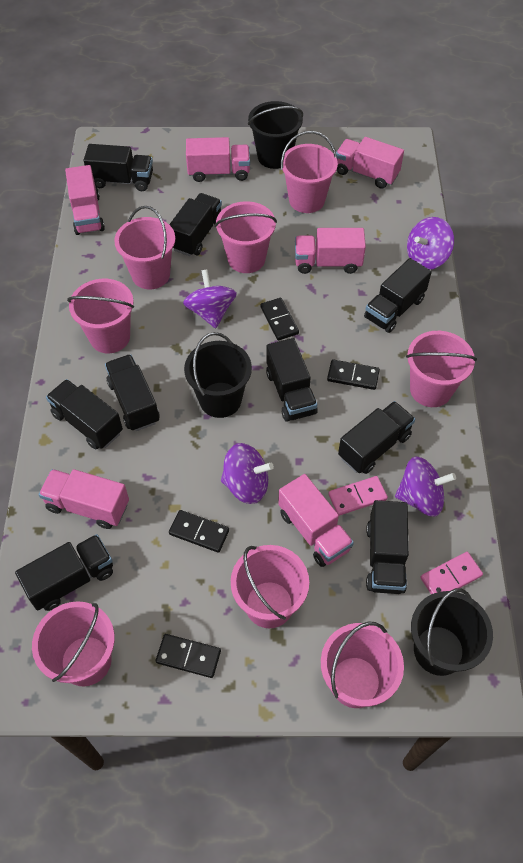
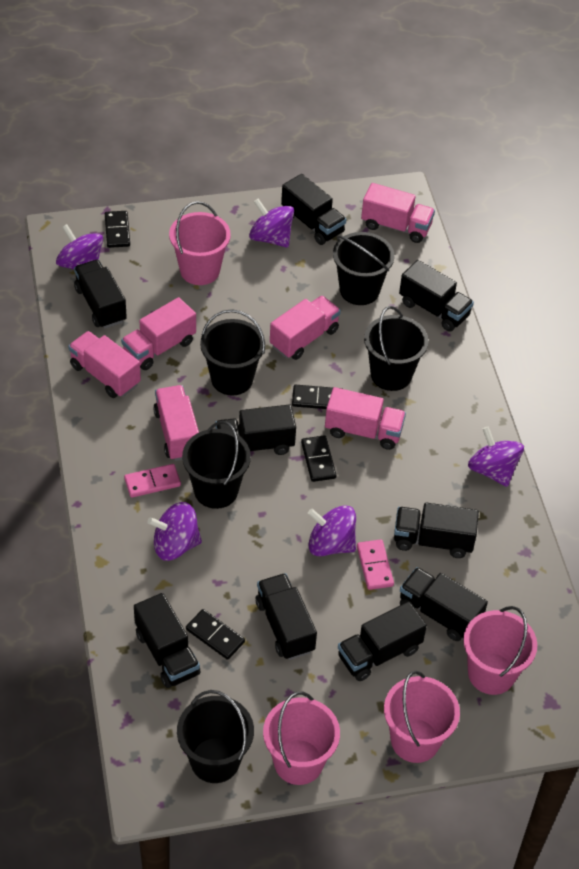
black bucket: 3 -> 5
pink bucket: 8 -> 4
purple spinning top: 4 -> 5

